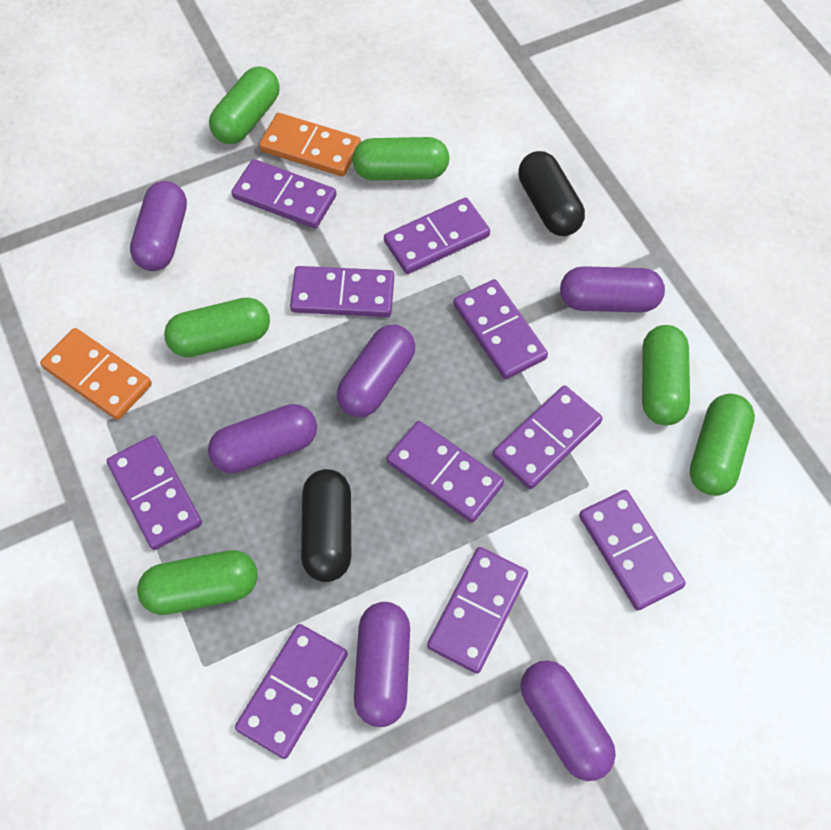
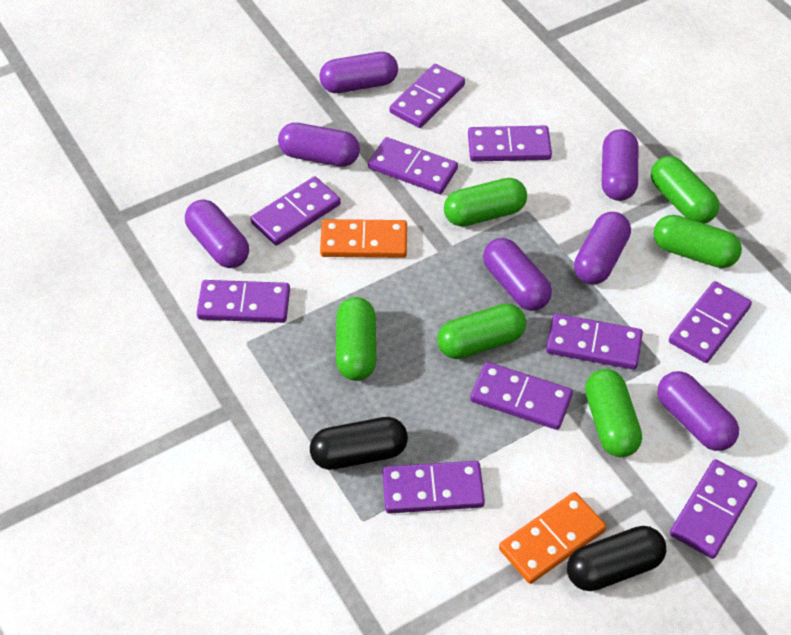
purple capsule: 6 -> 7

